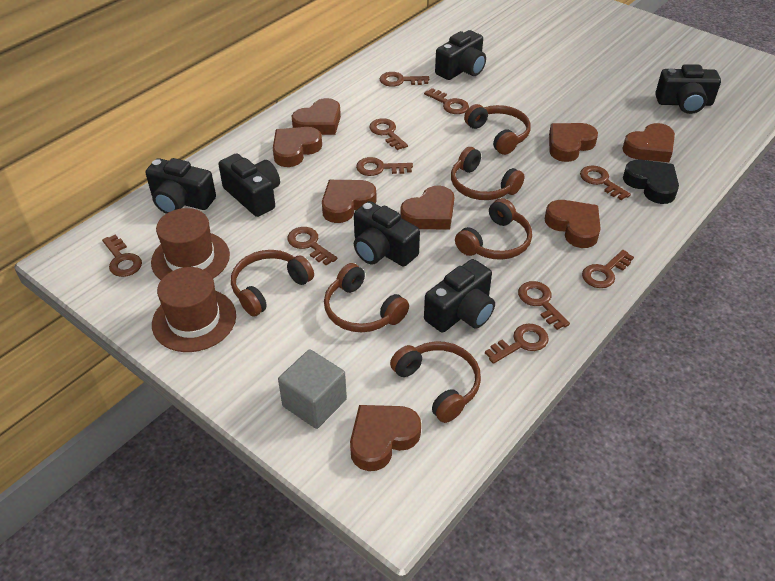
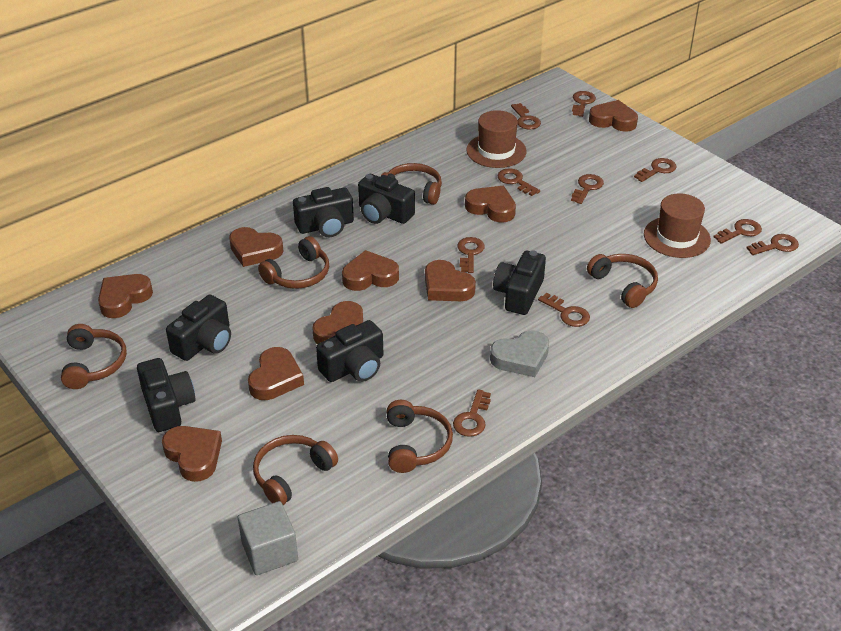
black heart: 1 -> 0
brown heart: 8 -> 9
grey heart: 0 -> 1

